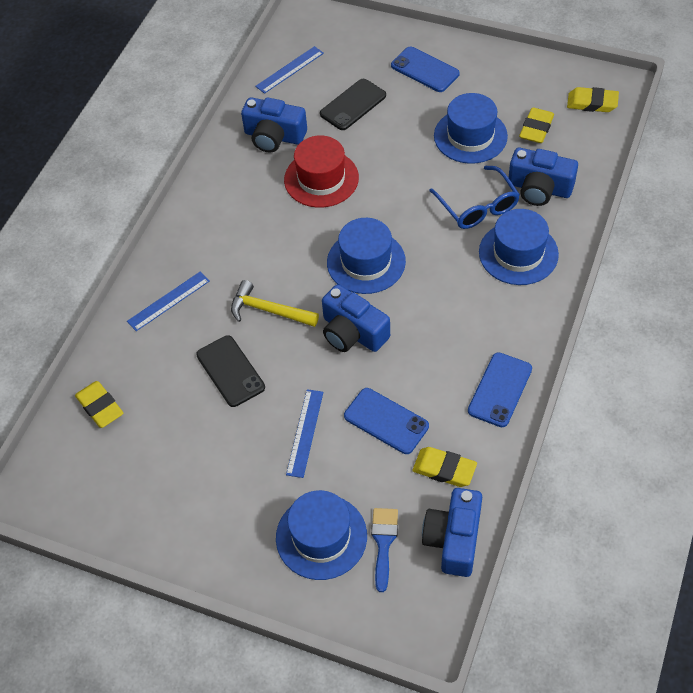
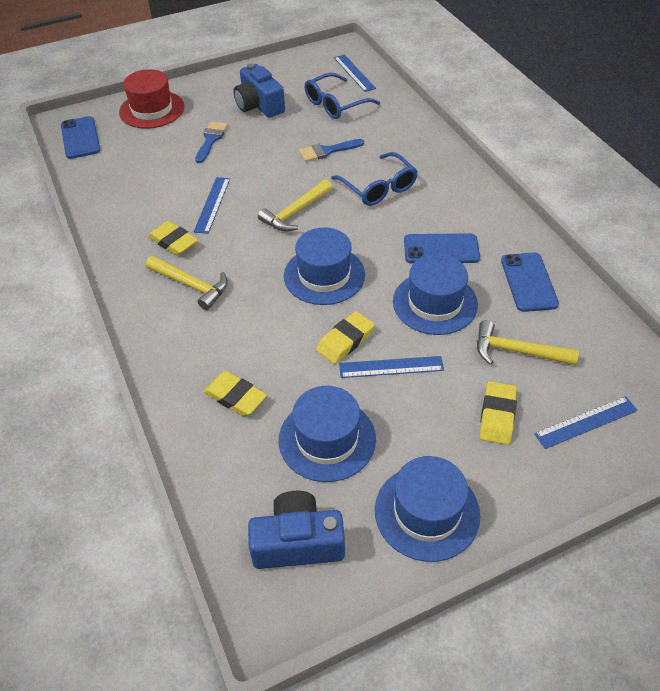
black phone: 2 -> 0
blue brush: 1 -> 2
blue camera: 4 -> 2
blue glasses: 1 -> 2
blue ruler: 3 -> 4
yellow hammer: 1 -> 3

